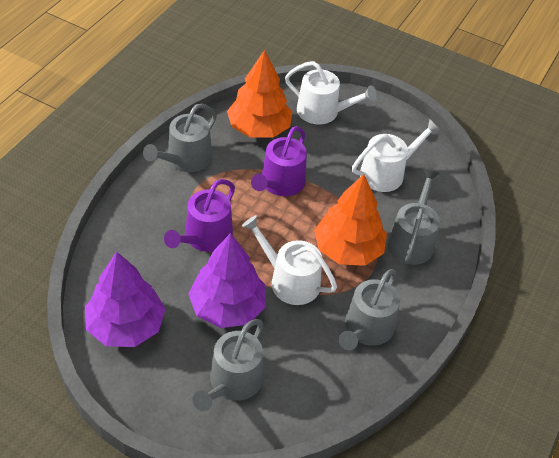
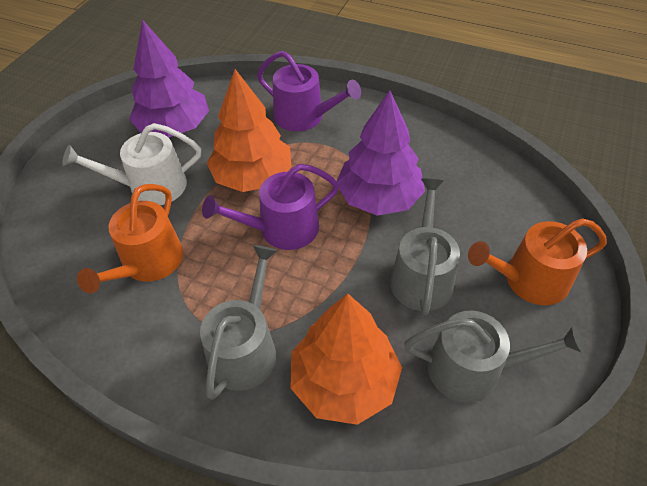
grey watering can: 4 -> 3
orange watering can: 0 -> 2
white watering can: 3 -> 1

